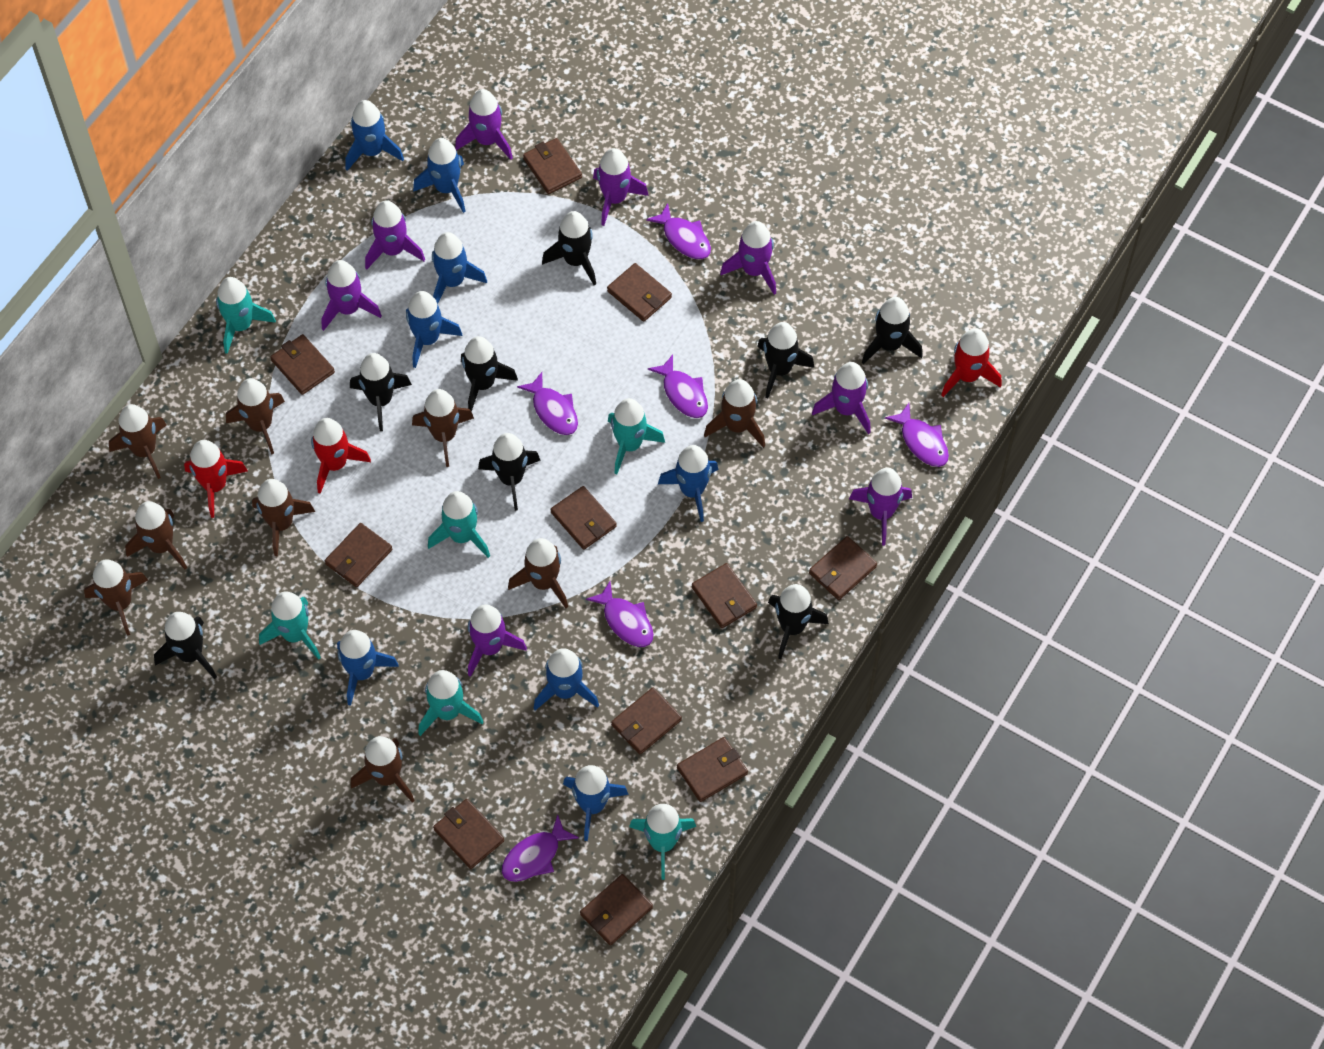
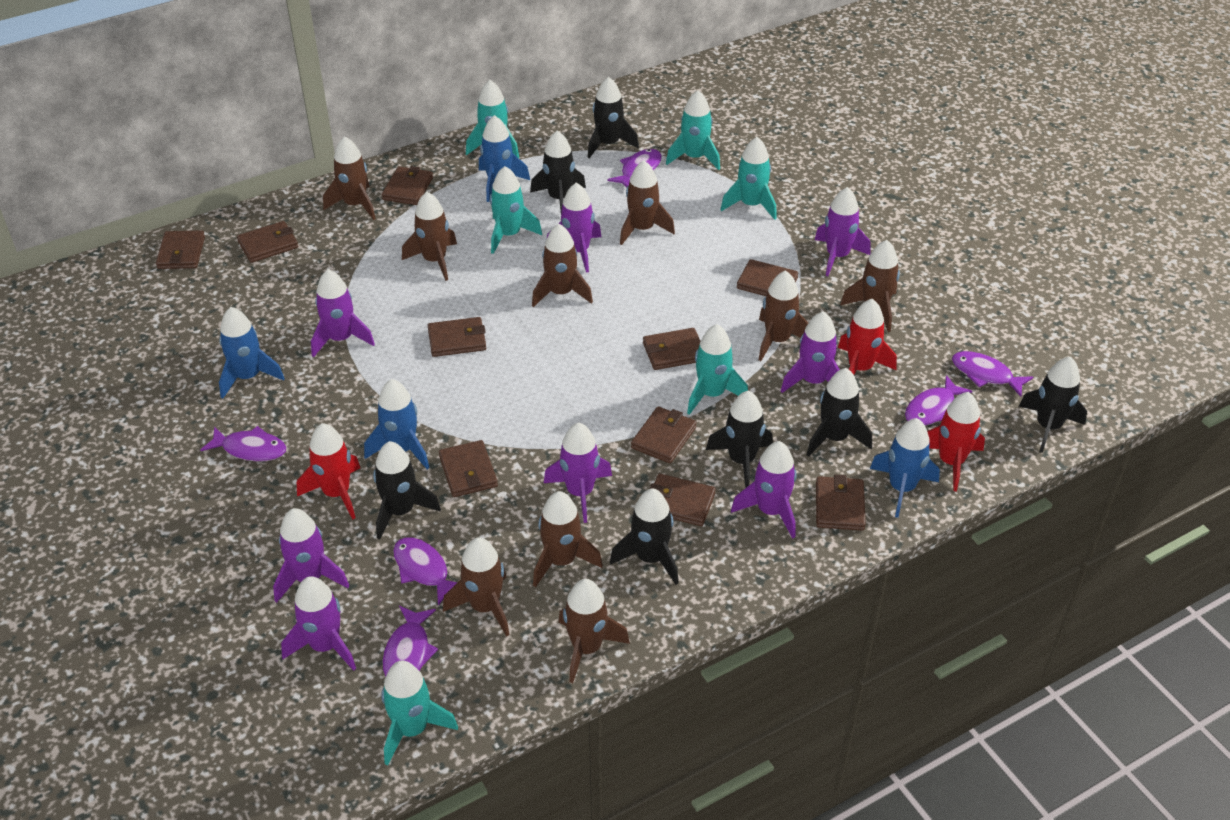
black rocket: 8 -> 7
blue rocket: 8 -> 4
brown wallet: 11 -> 10

